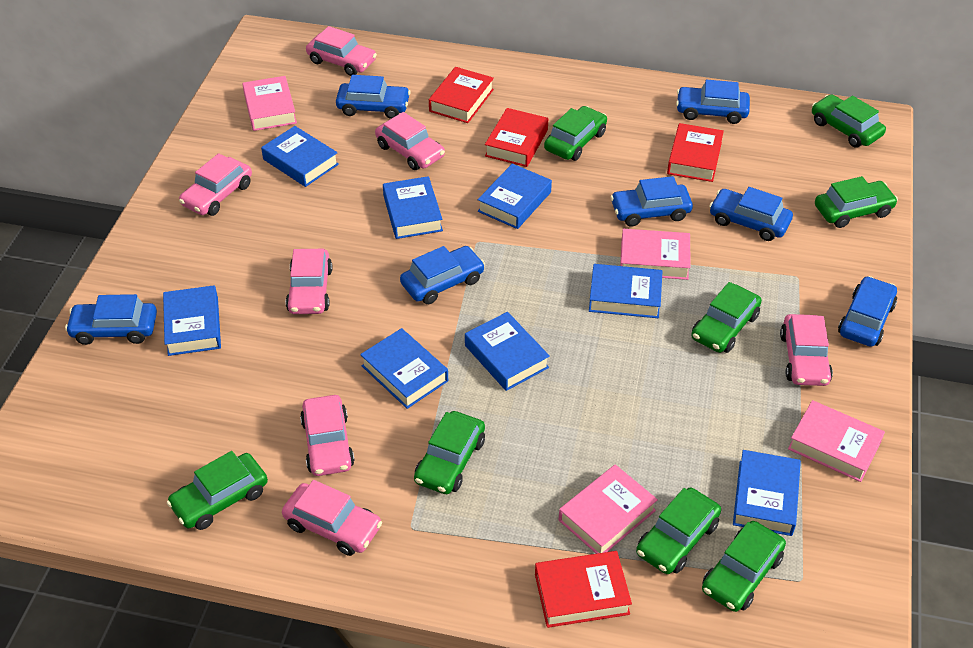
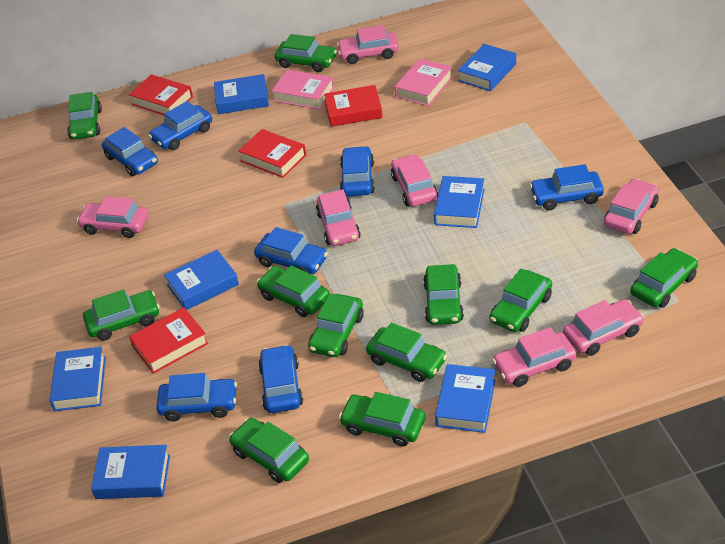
blue book: 8 -> 7
green car: 8 -> 11
pink book: 4 -> 2

